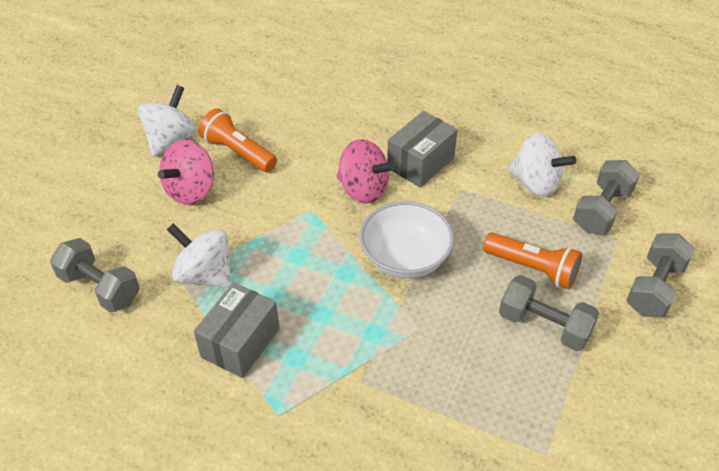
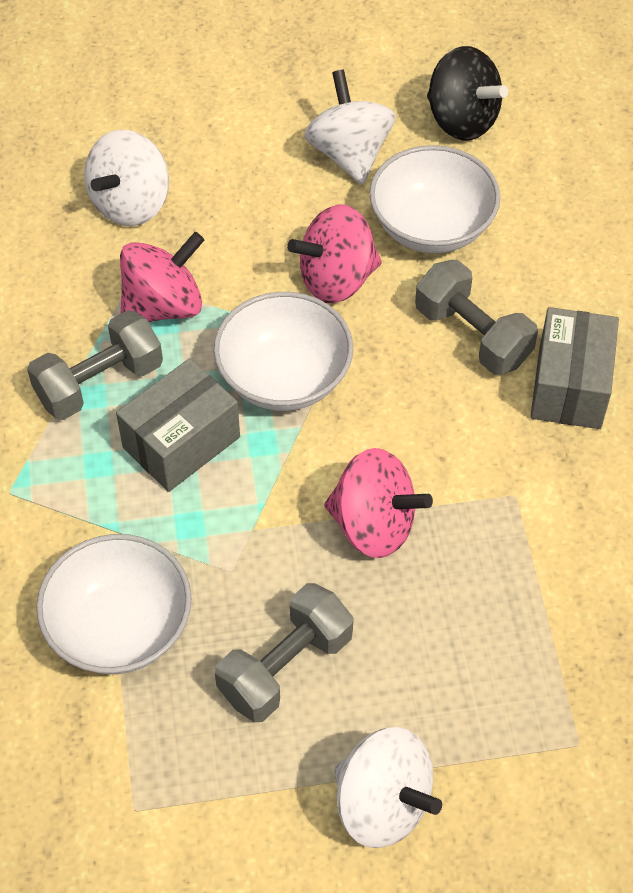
black spinning top: 0 -> 1
grey dumbbell: 4 -> 3
orange flashlight: 2 -> 0
pink spinning top: 2 -> 3
white bowl: 1 -> 3

